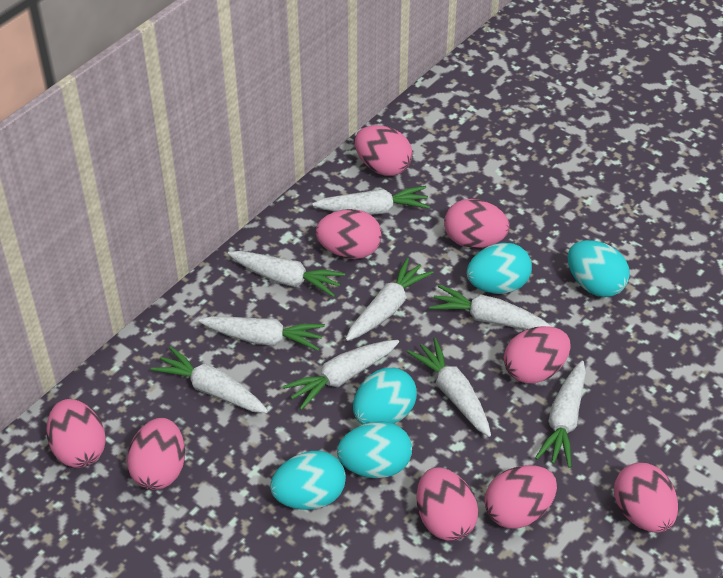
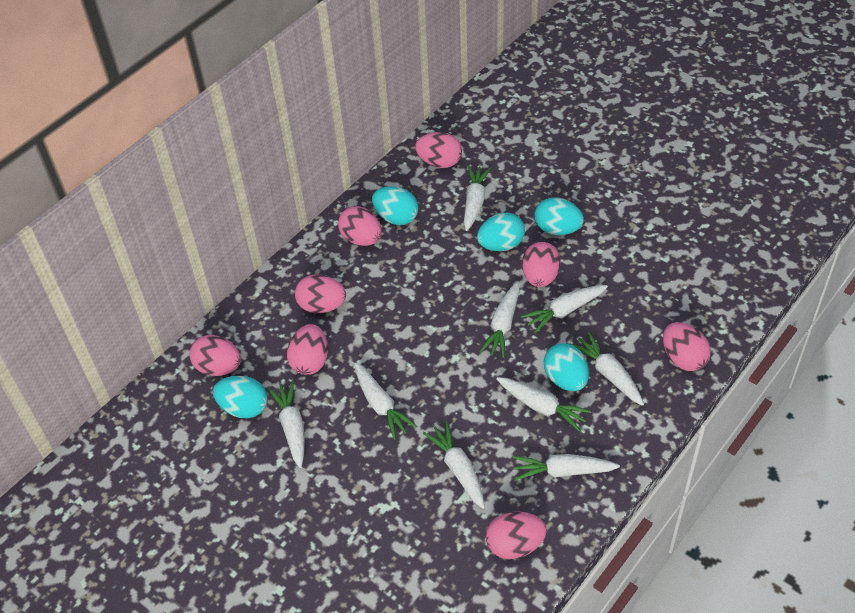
pink egg: 9 -> 8

